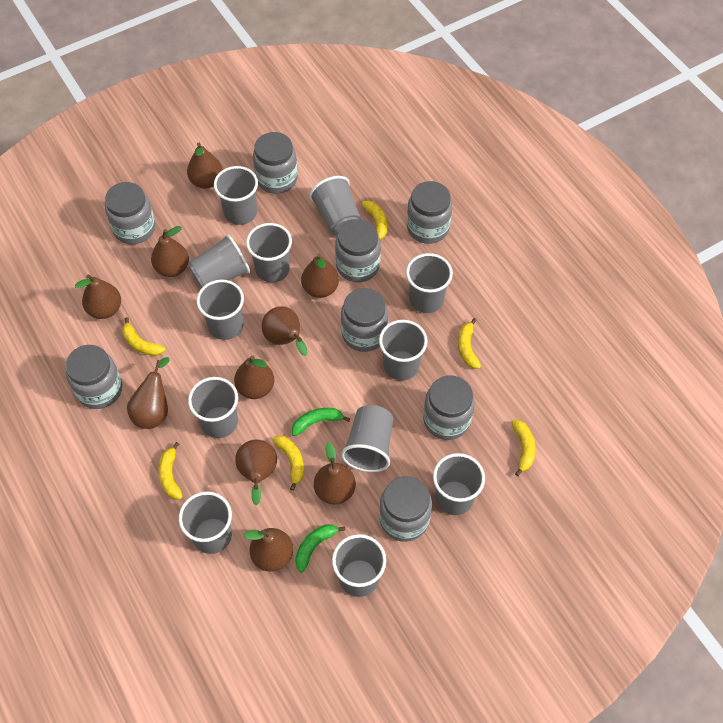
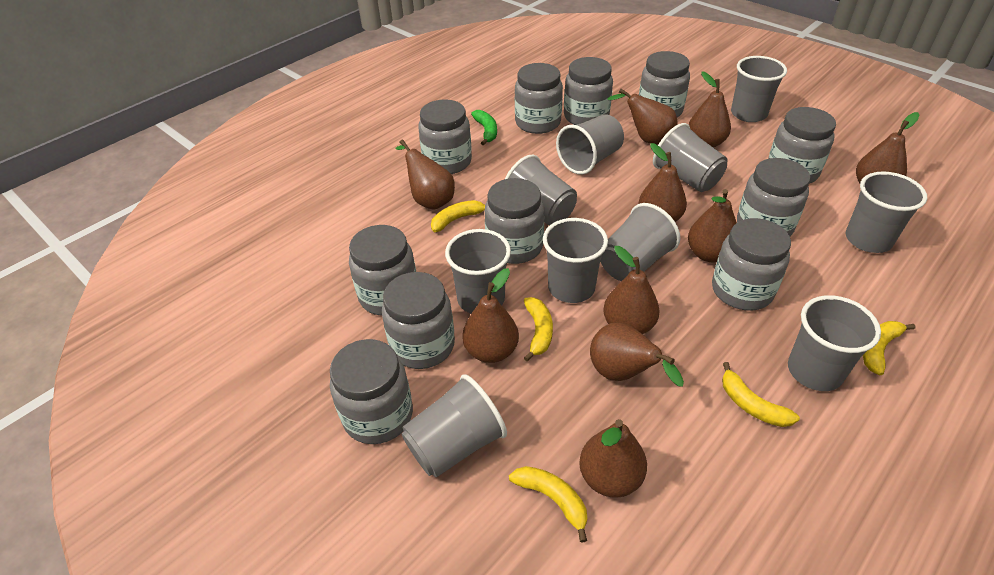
green banana: 2 -> 1
grey cup: 12 -> 10
grey jar: 8 -> 11
yellow banana: 6 -> 5

